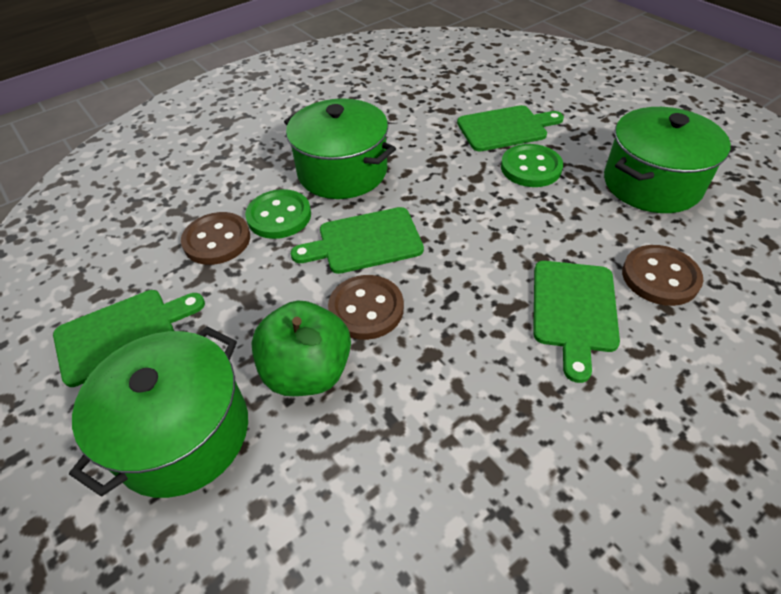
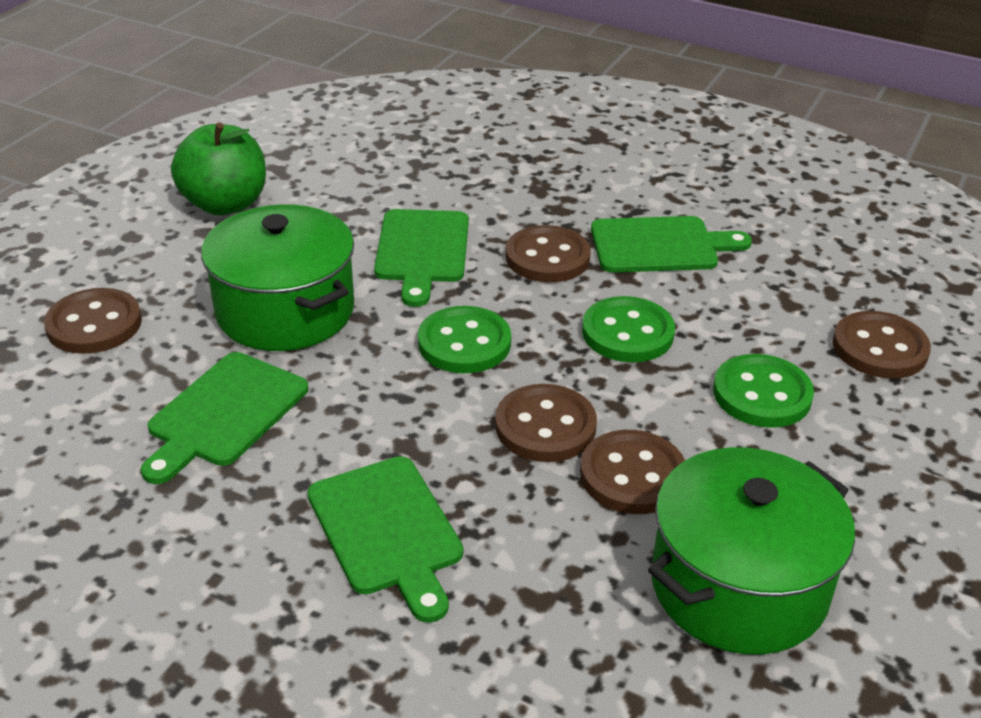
brown button: 3 -> 5
green button: 2 -> 3
green pot: 3 -> 2

